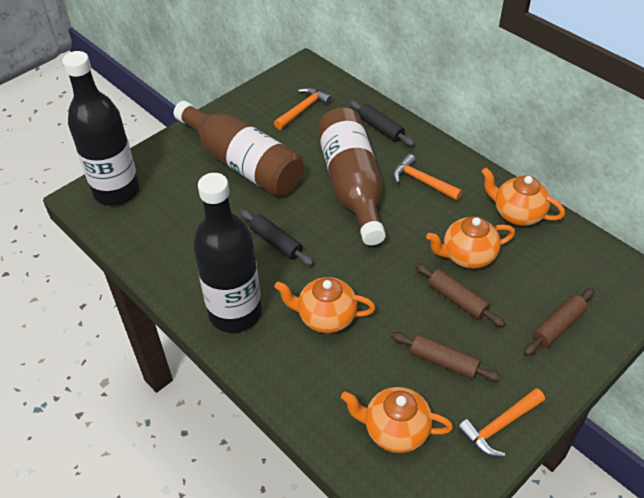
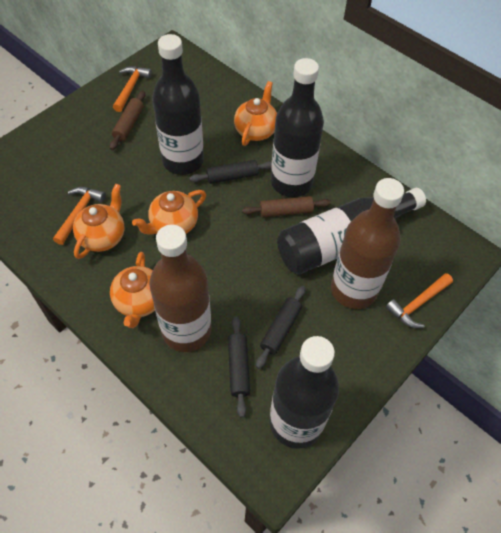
black bottle: 2 -> 4
black rolling pin: 2 -> 3
brown rolling pin: 3 -> 2

